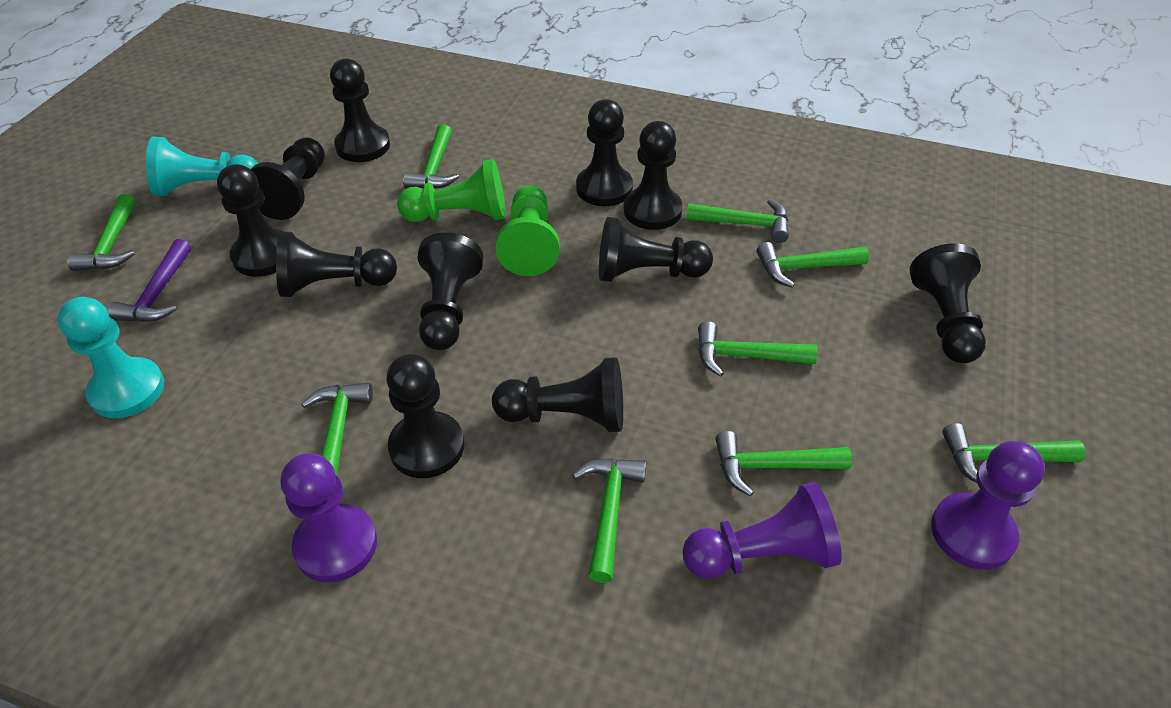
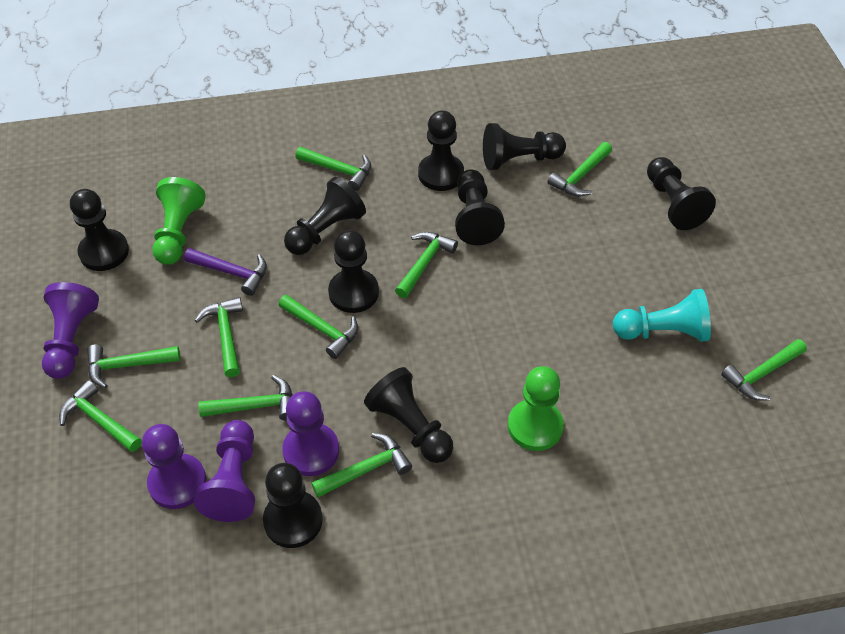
black pawn: 11 -> 9
green hammer: 9 -> 10
purple pawn: 3 -> 4
turquoise pawn: 2 -> 1

